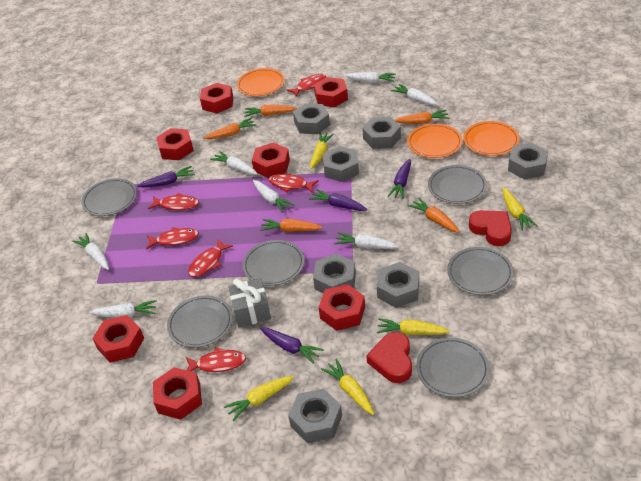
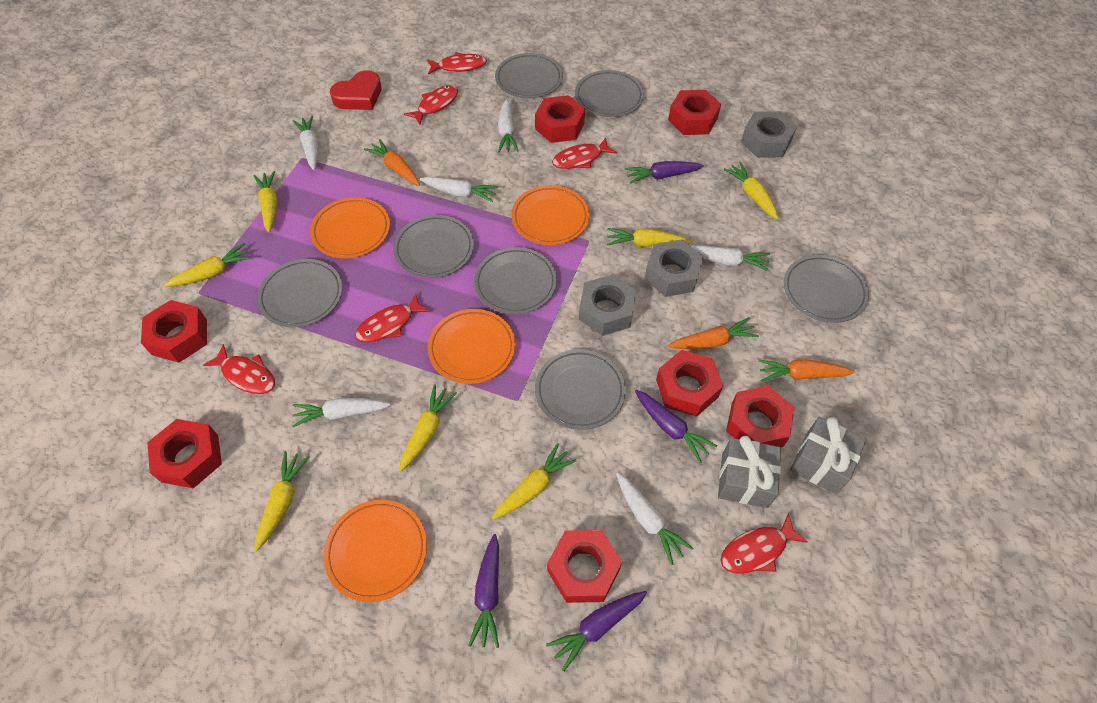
grey gift: 1 -> 2
grey nut: 7 -> 3
grey plate: 6 -> 7
orange carrot: 5 -> 3
orange plate: 3 -> 4
red heart: 2 -> 1
white carrot: 7 -> 6
yellow carrot: 5 -> 7

